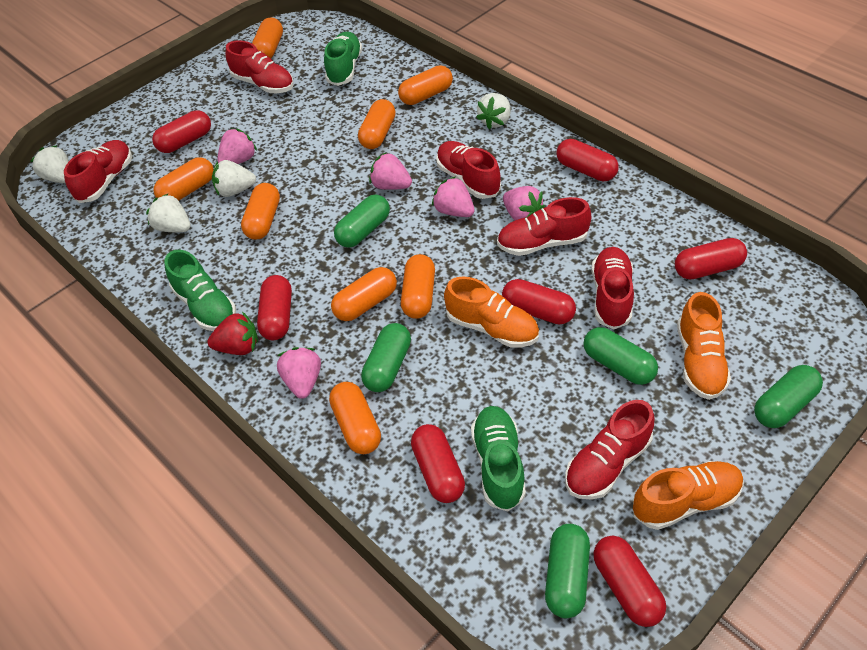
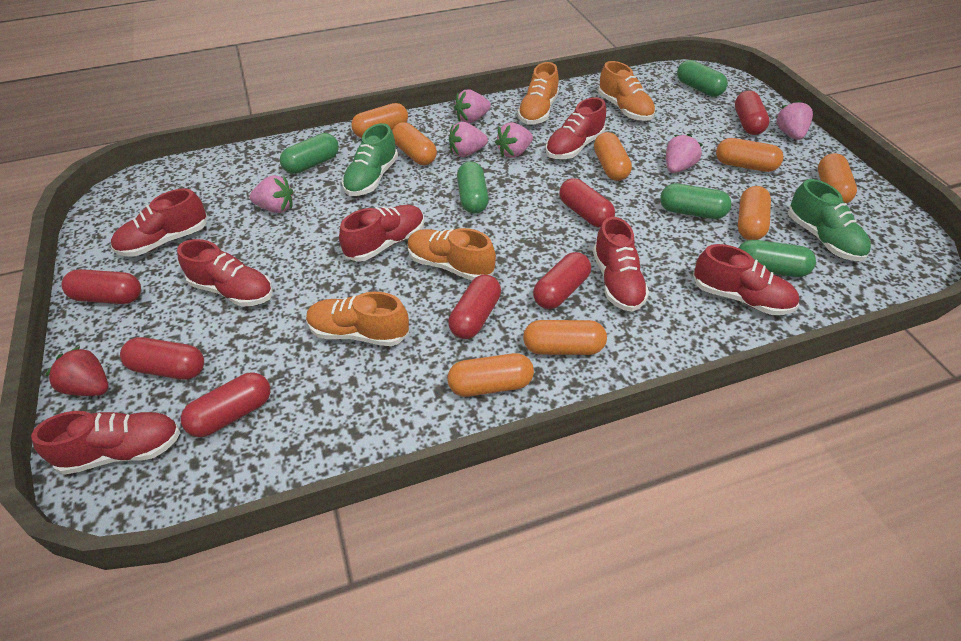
green shoe: 3 -> 2
orange shoe: 3 -> 4
pink strawberry: 5 -> 6
red shoe: 6 -> 7
white strawberry: 4 -> 0

